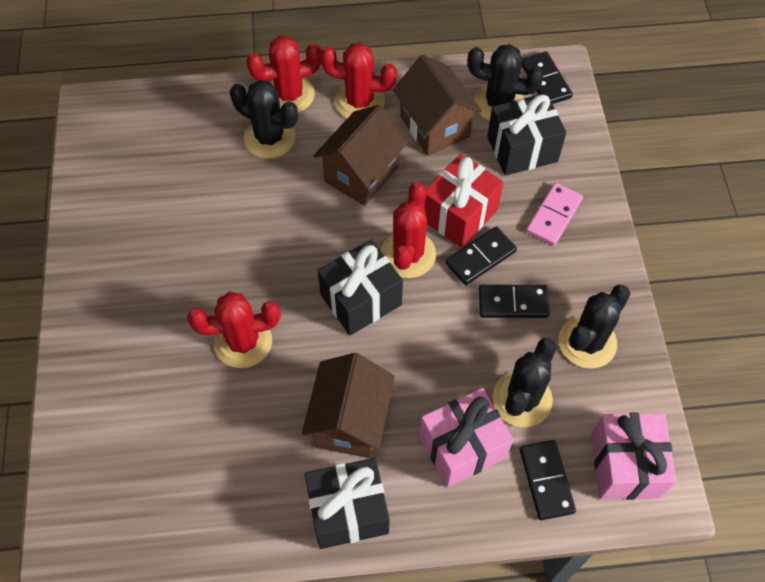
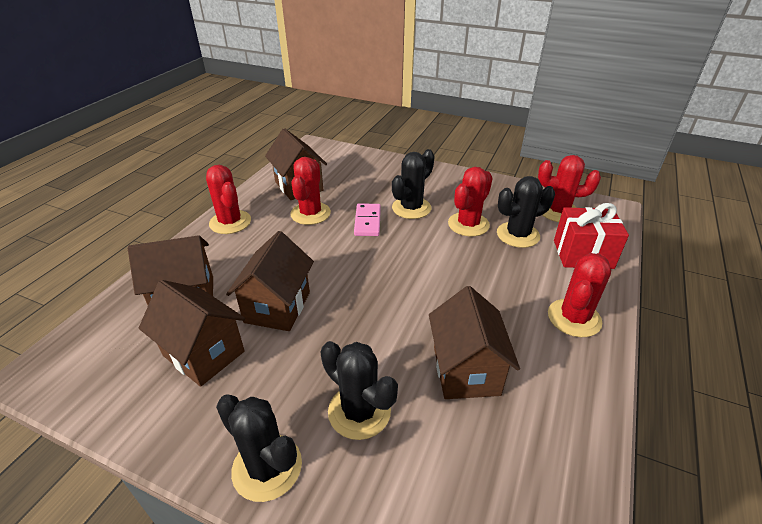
black domino: 4 -> 0
black gift: 3 -> 0
brown house: 3 -> 5
pink gift: 2 -> 0
red cactus: 4 -> 5

